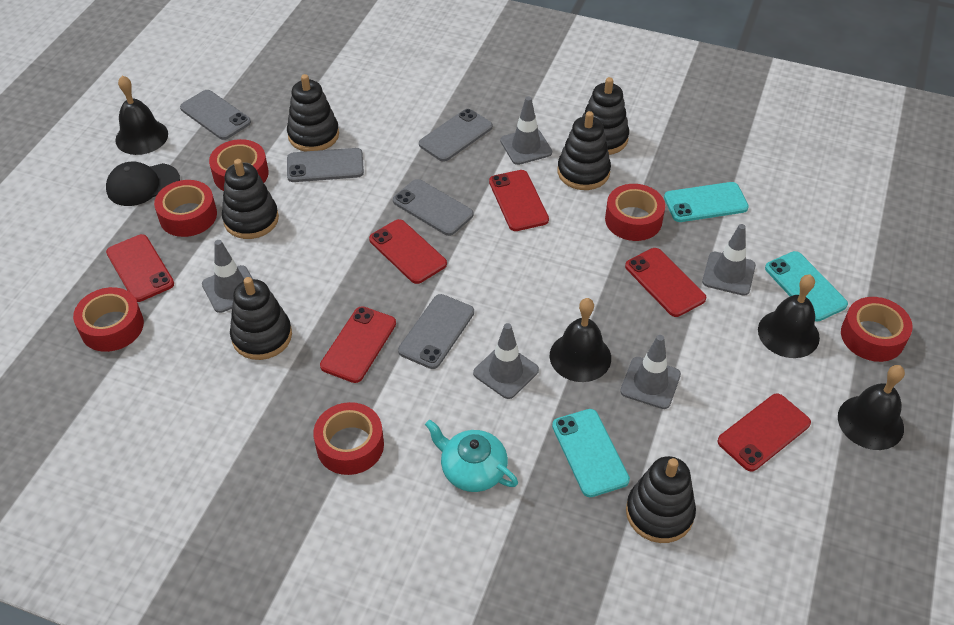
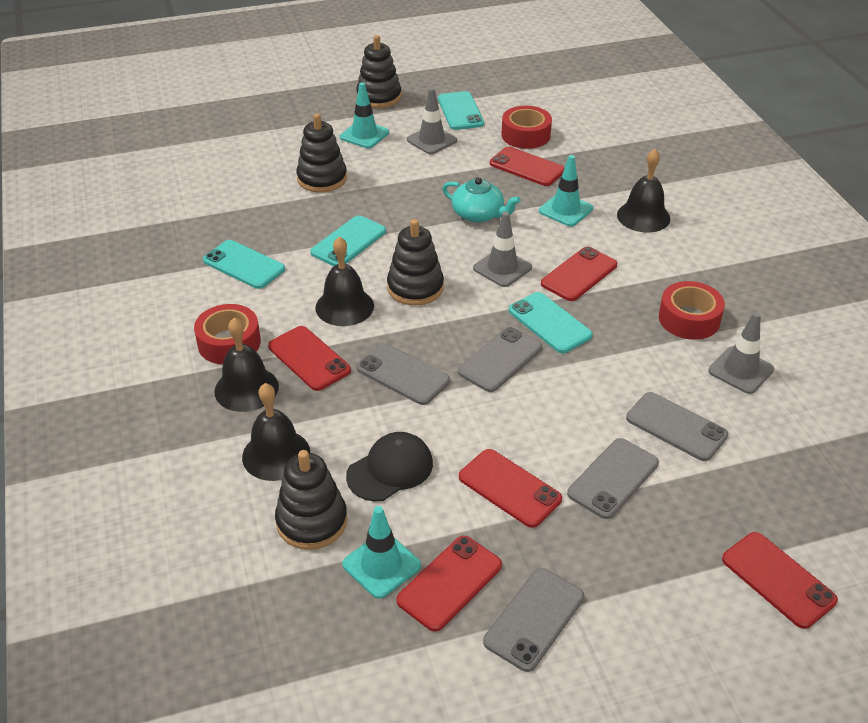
black stacking toy: 6 -> 4
grey traffic cone: 5 -> 3
red tape: 6 -> 3
turquoise phone: 3 -> 4
turquoise traffic cone: 0 -> 3

